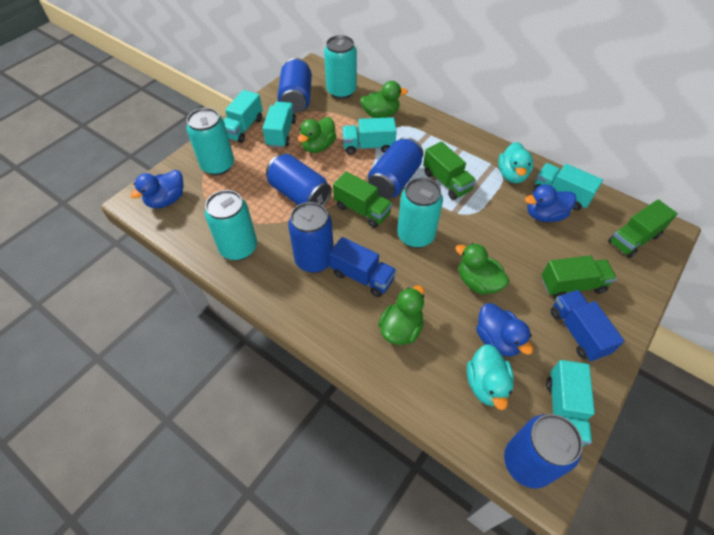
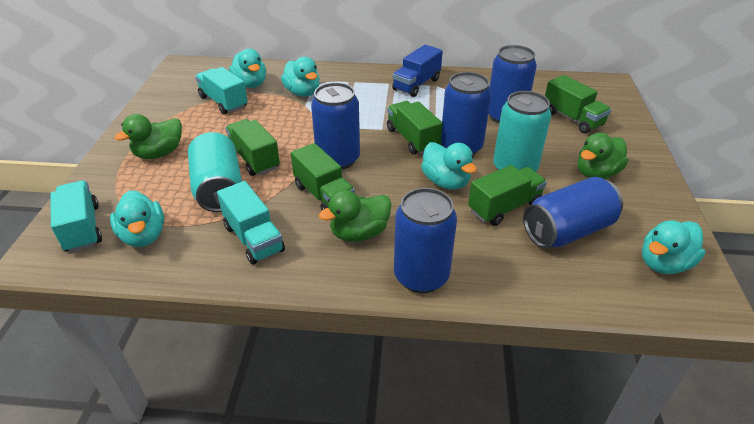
blue duck: 3 -> 0
blue truck: 2 -> 1
green duck: 4 -> 3
green truck: 4 -> 5
turquoise can: 4 -> 2
turquoise duck: 2 -> 5
turquoise truck: 5 -> 3

